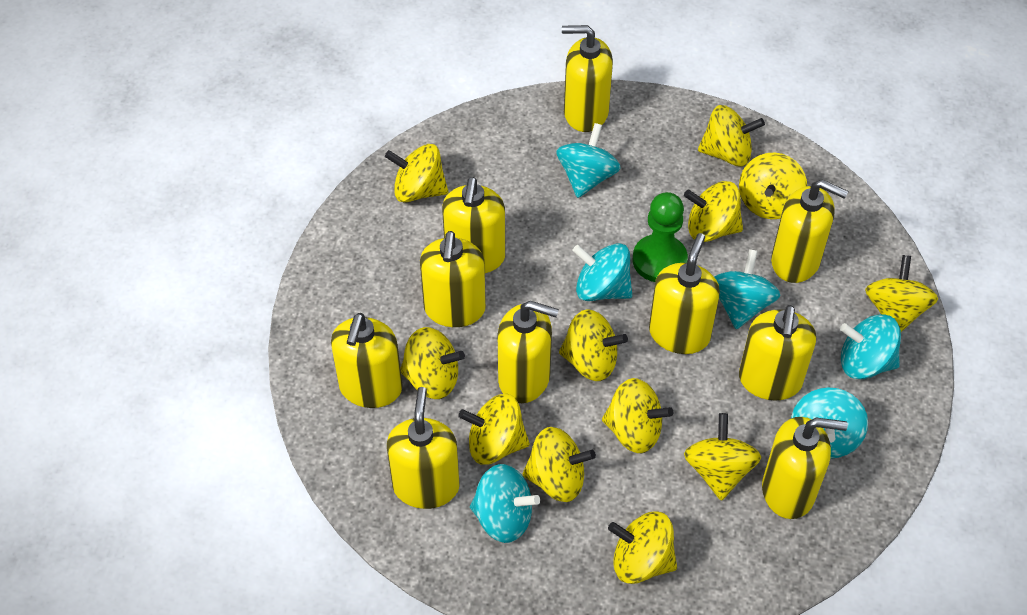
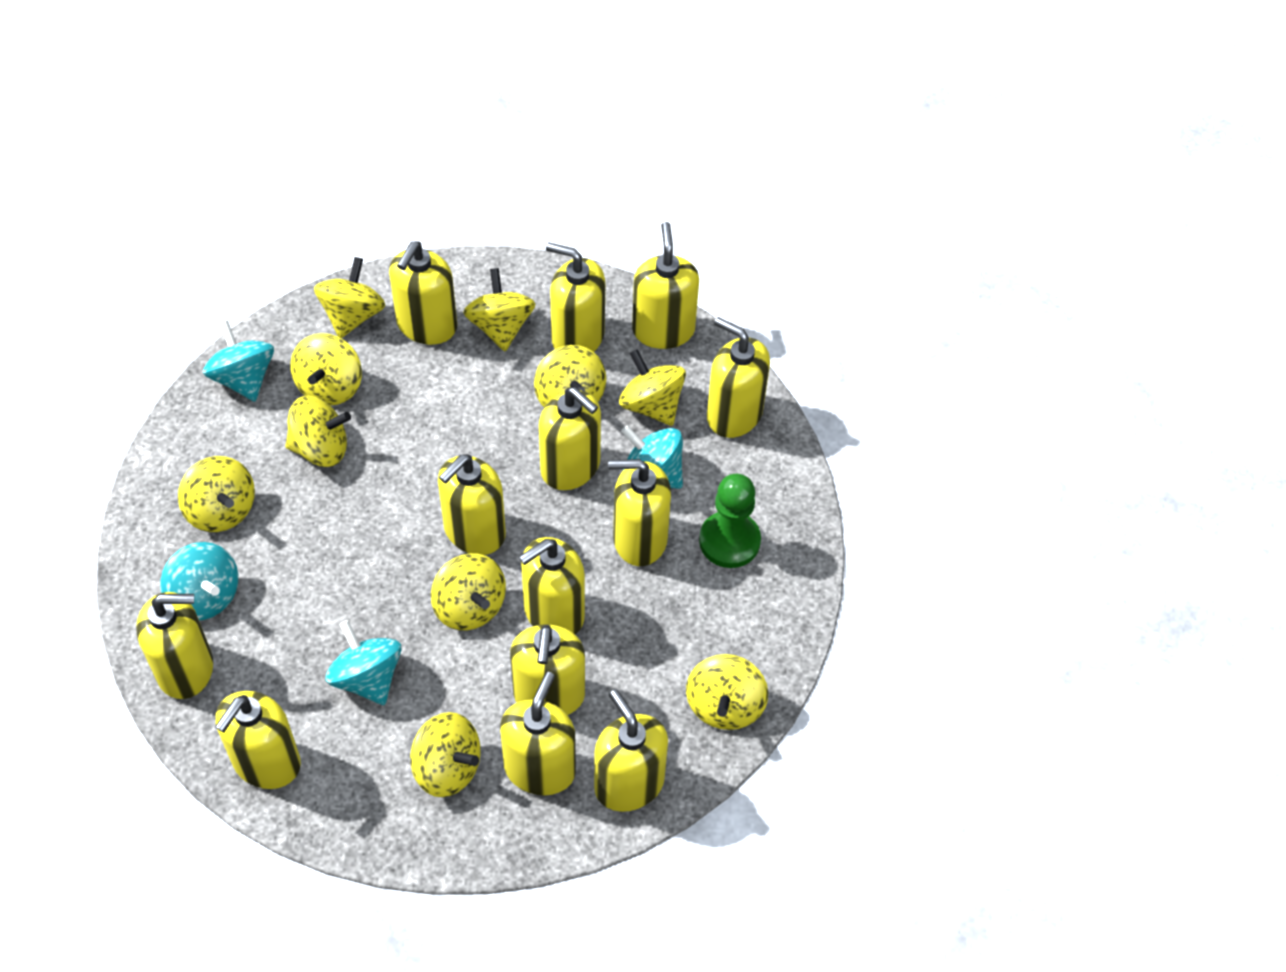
turquoise spinning top: 6 -> 4
yellow soap dispenser: 10 -> 13
yellow spinning top: 12 -> 10

